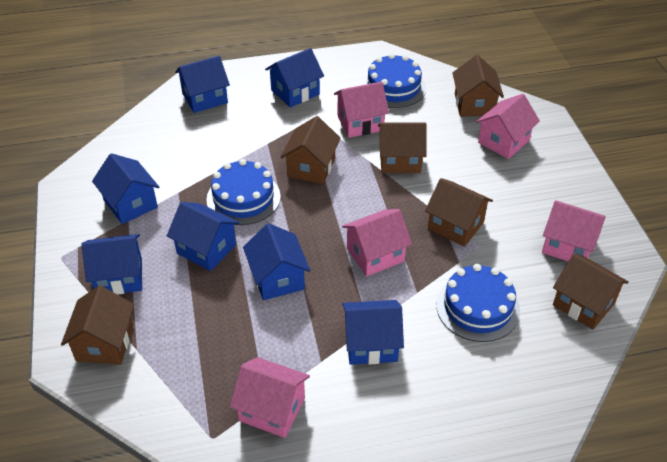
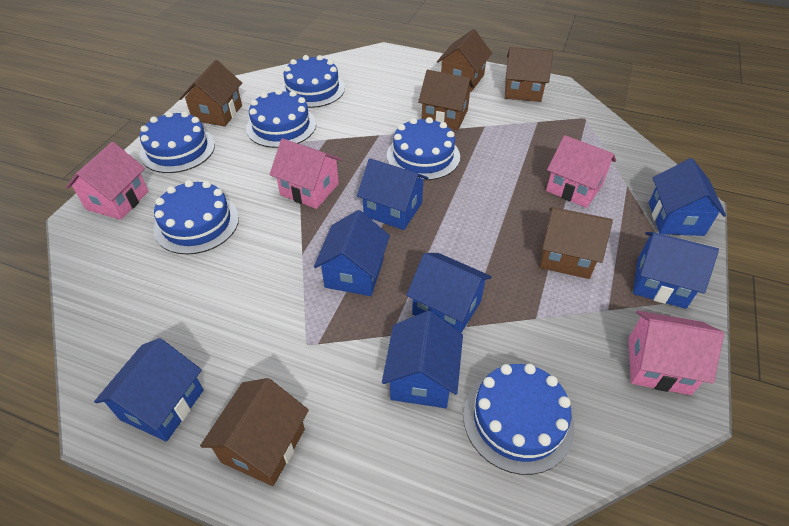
blue cake: 3 -> 6
pink house: 5 -> 4

